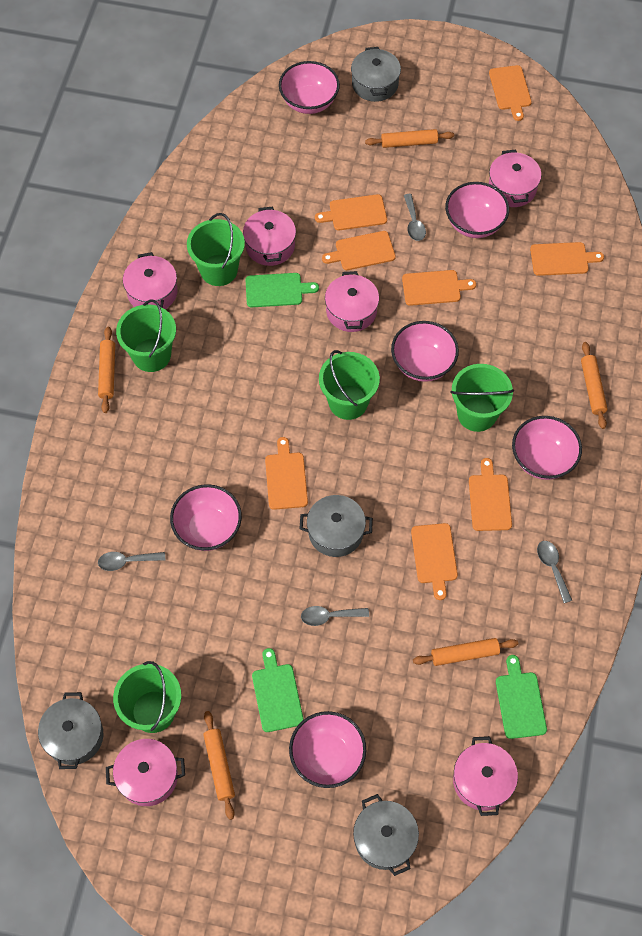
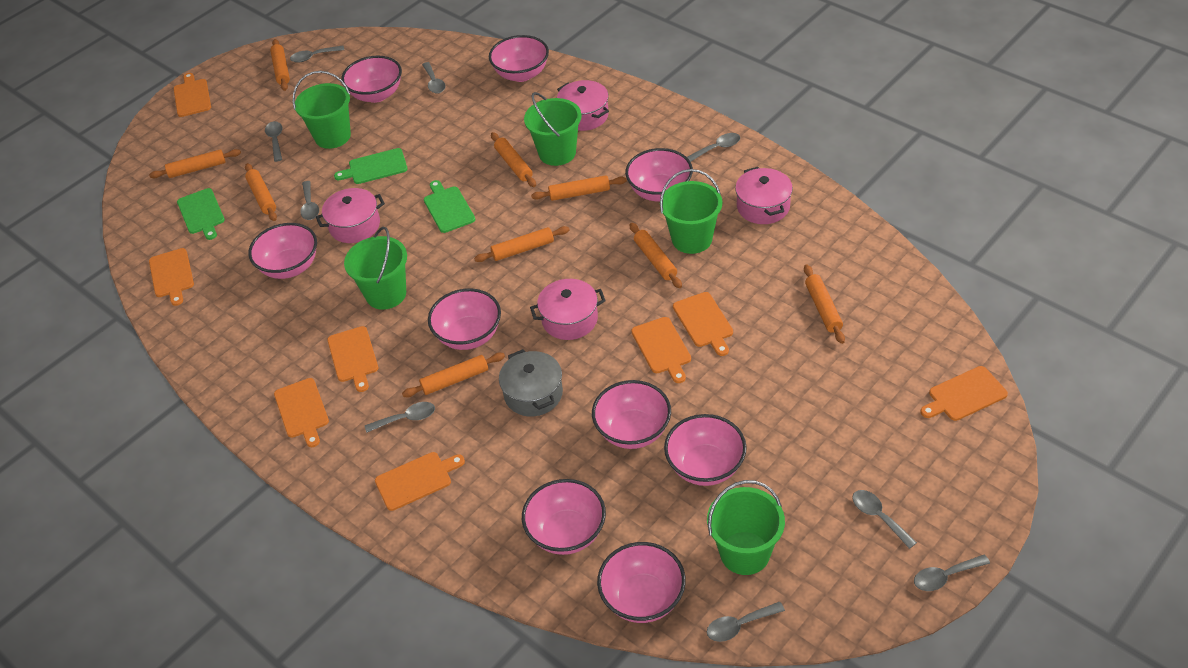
grey pot: 4 -> 1
grey spoon: 4 -> 9
orange rolling pin: 5 -> 9
pink bowl: 6 -> 9
pink pot: 6 -> 4

